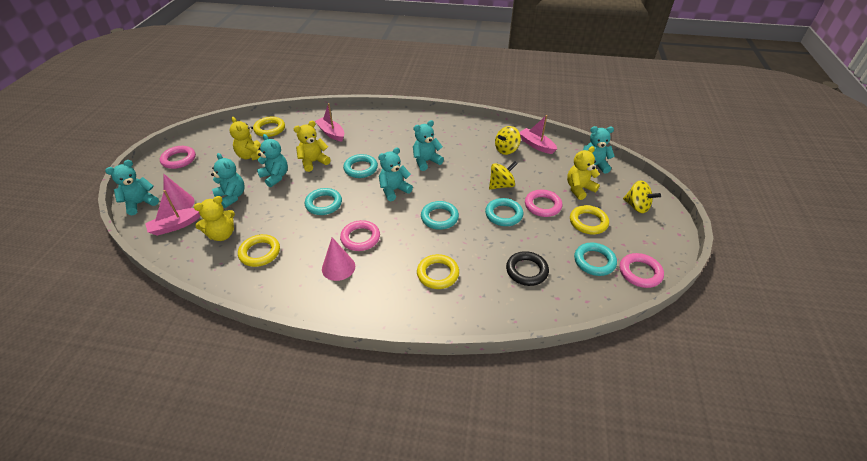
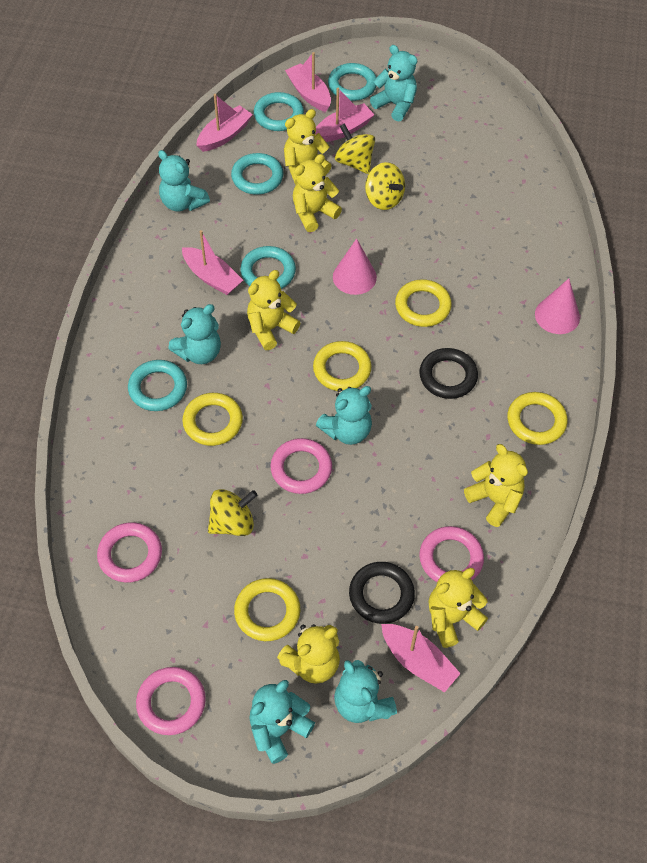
black ring: 1 -> 2
pink boat: 3 -> 5
yellow ring: 4 -> 5
yellow teddy bear: 4 -> 6

